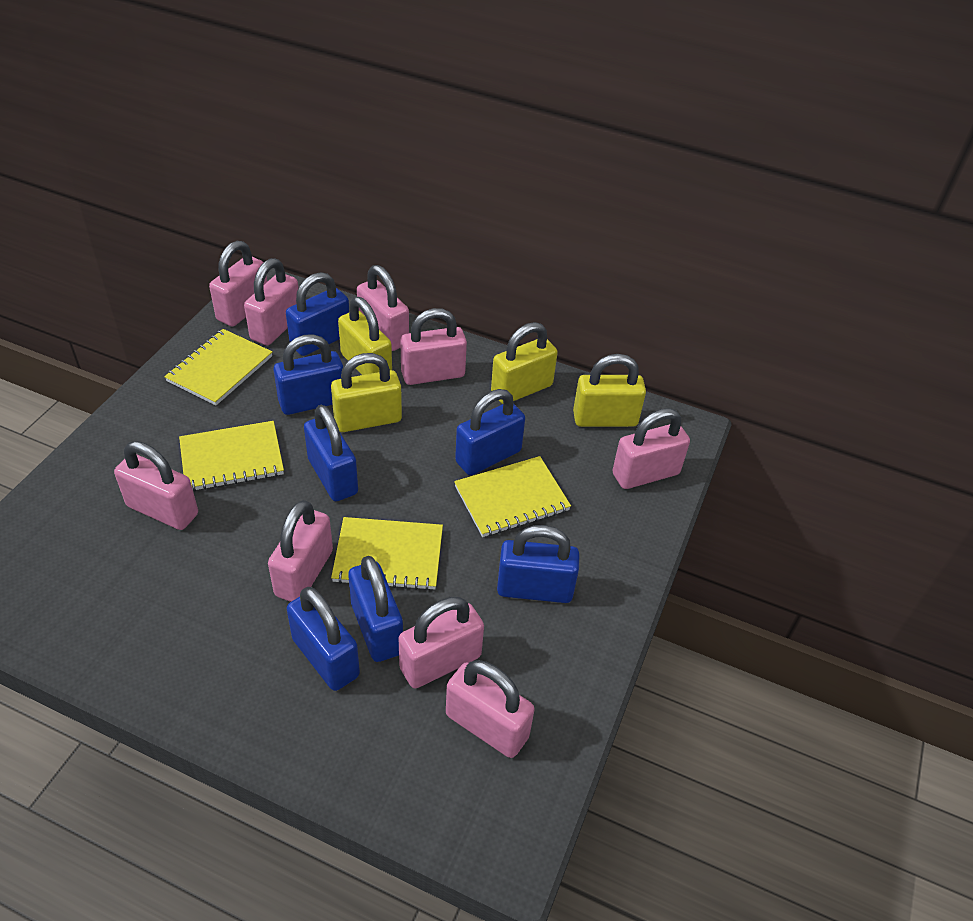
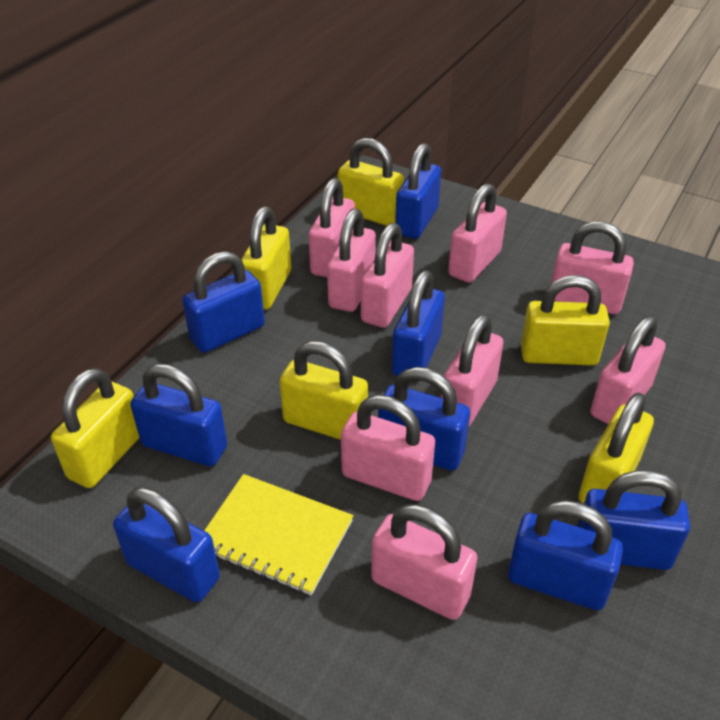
blue padlock: 7 -> 8
yellow notebook: 4 -> 1
yellow padlock: 4 -> 6

